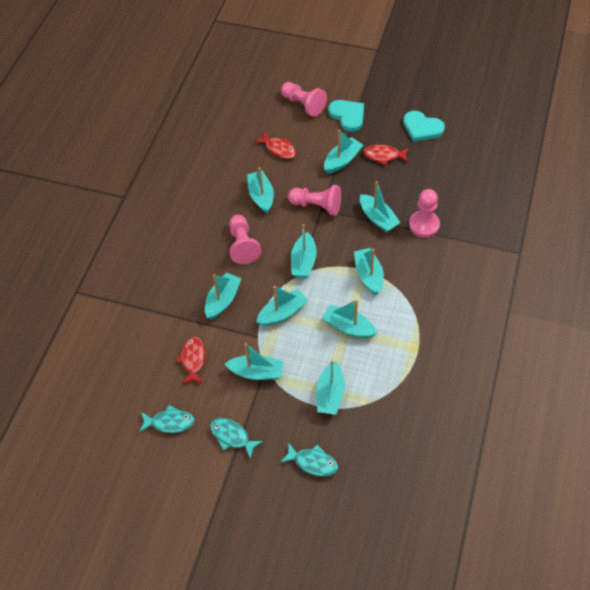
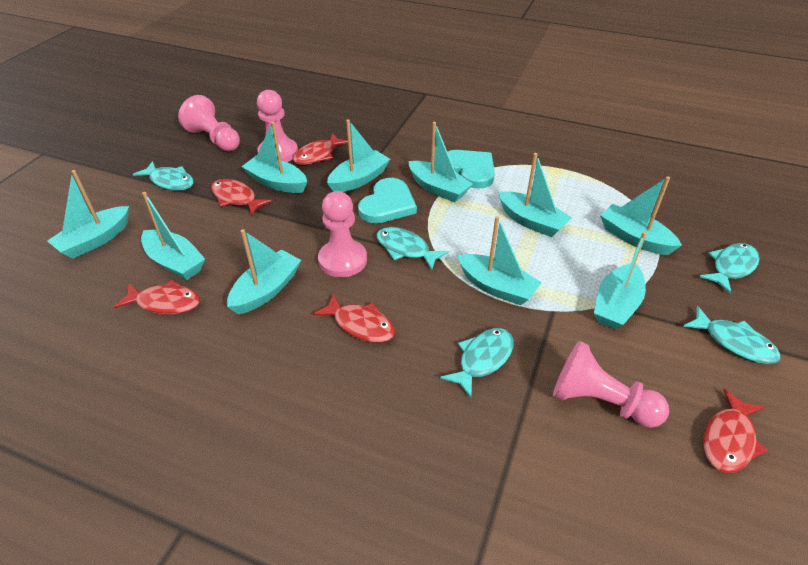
red fish: 3 -> 5
turquoise fish: 3 -> 5

